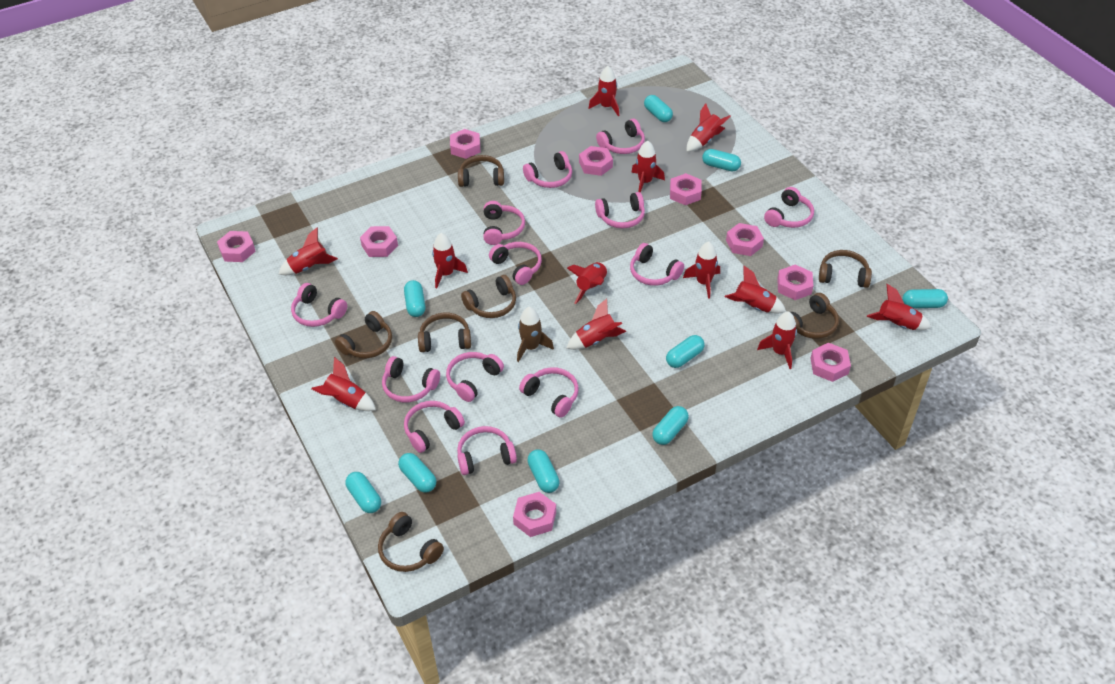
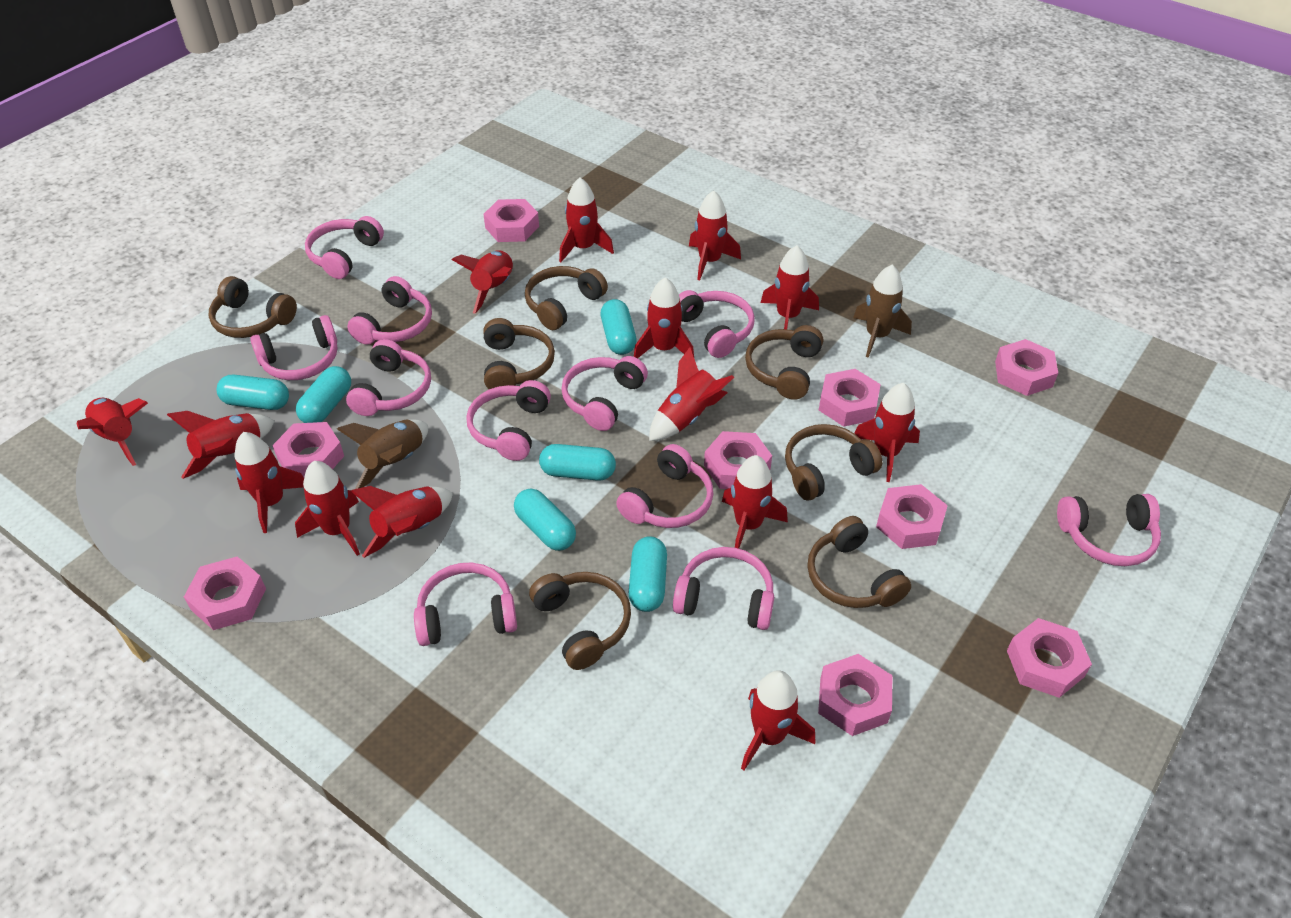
brown rocket: 1 -> 2
pink headphones: 13 -> 11
red rocket: 12 -> 14
turquoise capsule: 9 -> 6

